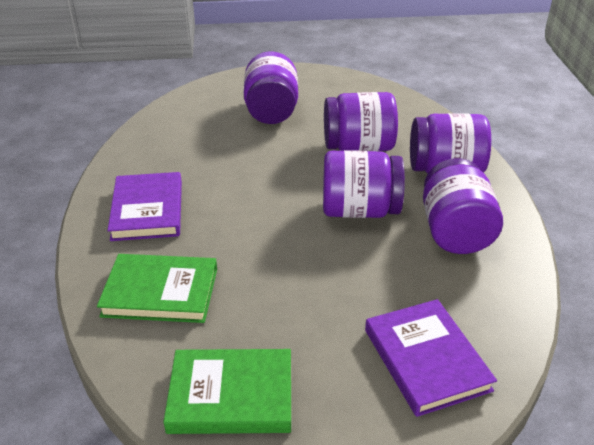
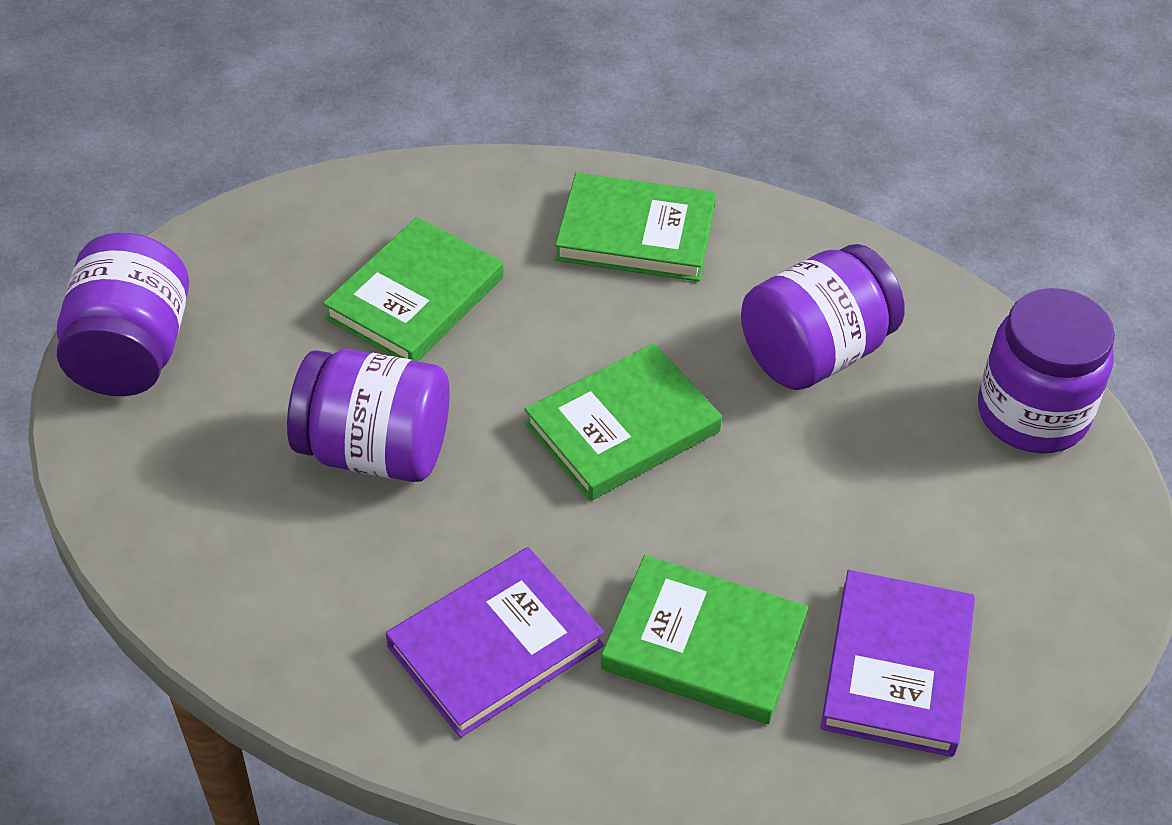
green book: 2 -> 4
purple jar: 5 -> 4

